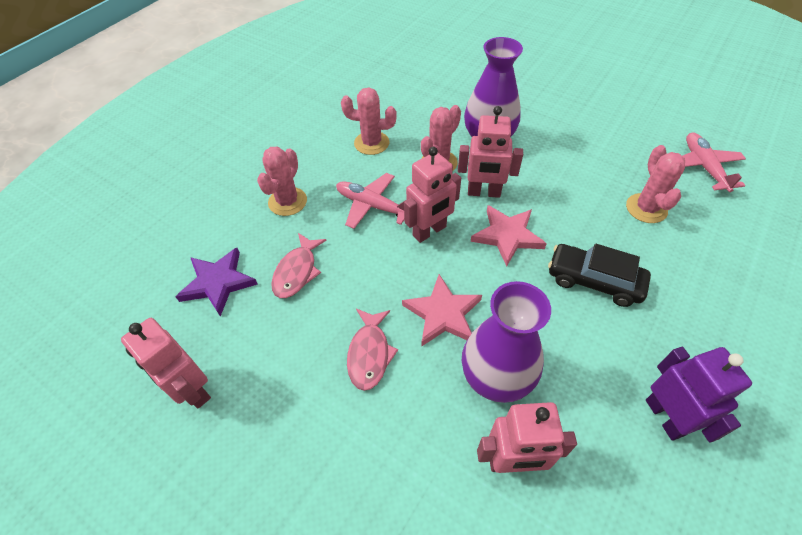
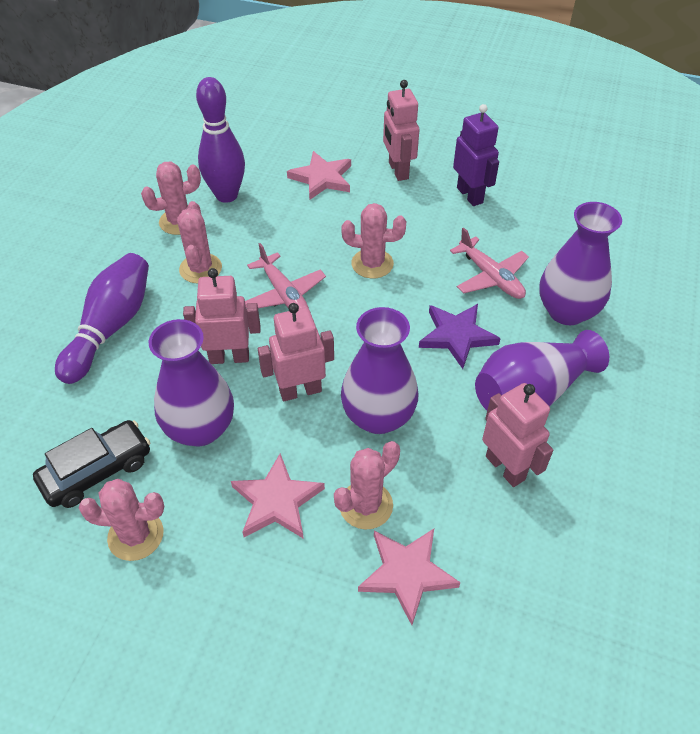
pink cactus: 4 -> 5
pink fish: 2 -> 0
pink star: 2 -> 3
purple bowling pin: 0 -> 2
purple vase: 2 -> 4

